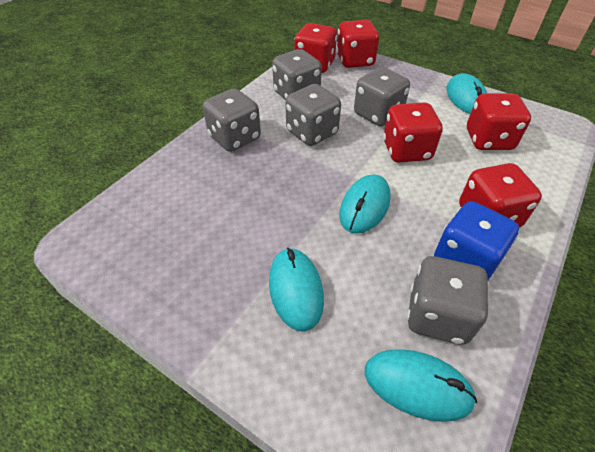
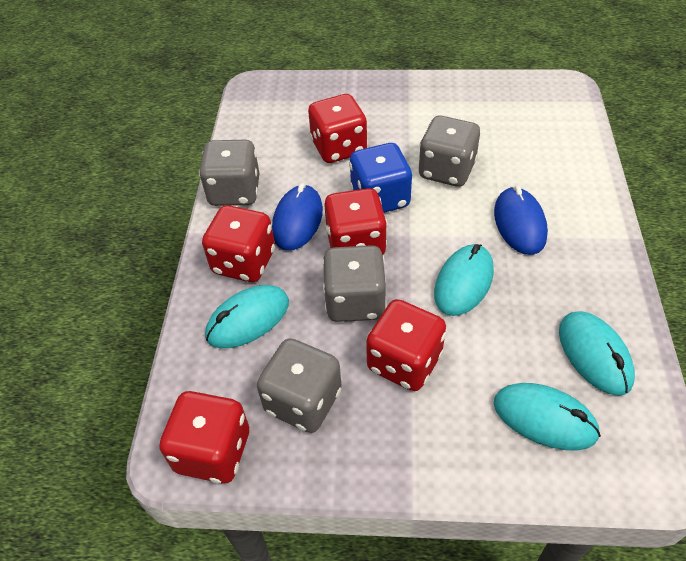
blue mouse: 0 -> 2
grey dice: 5 -> 4

